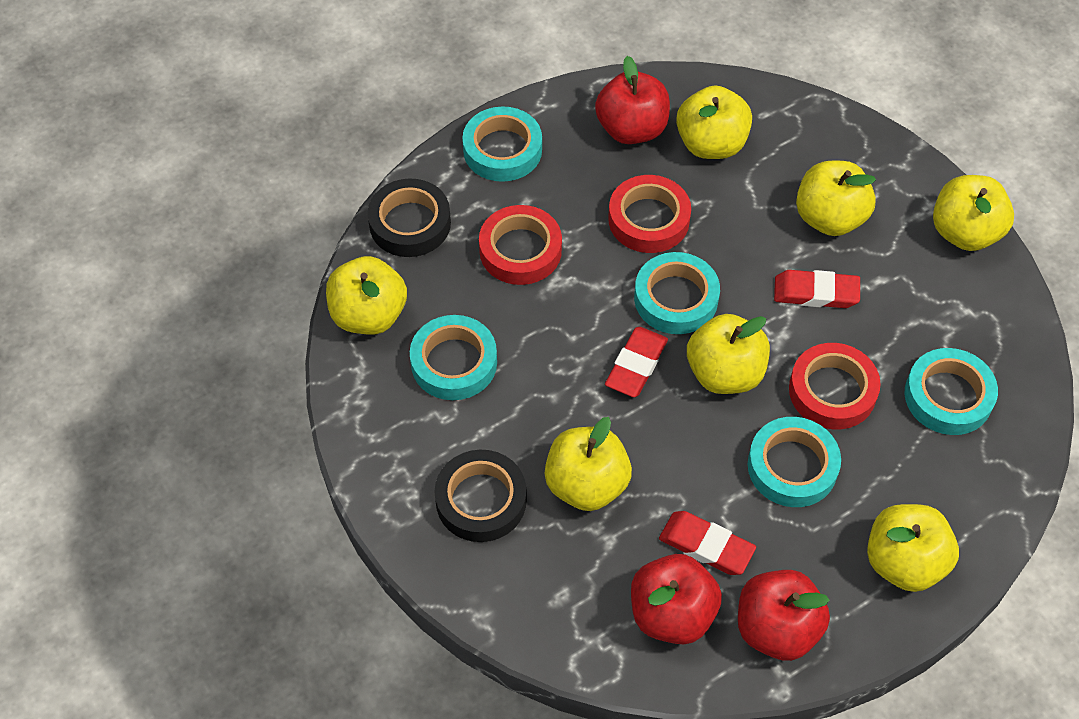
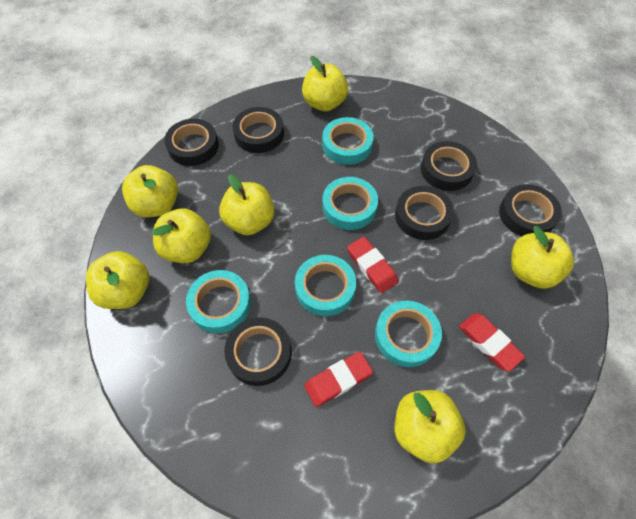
black tape: 2 -> 6
red apple: 3 -> 0
red tape: 3 -> 0

